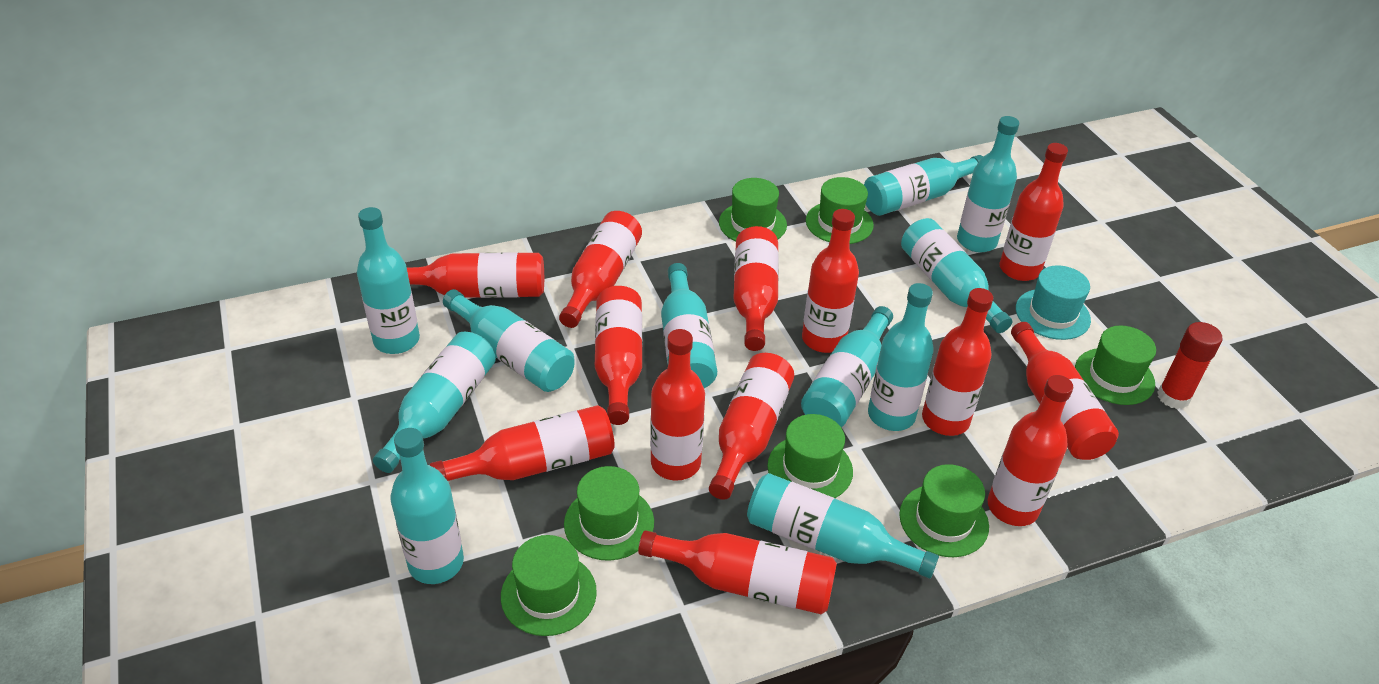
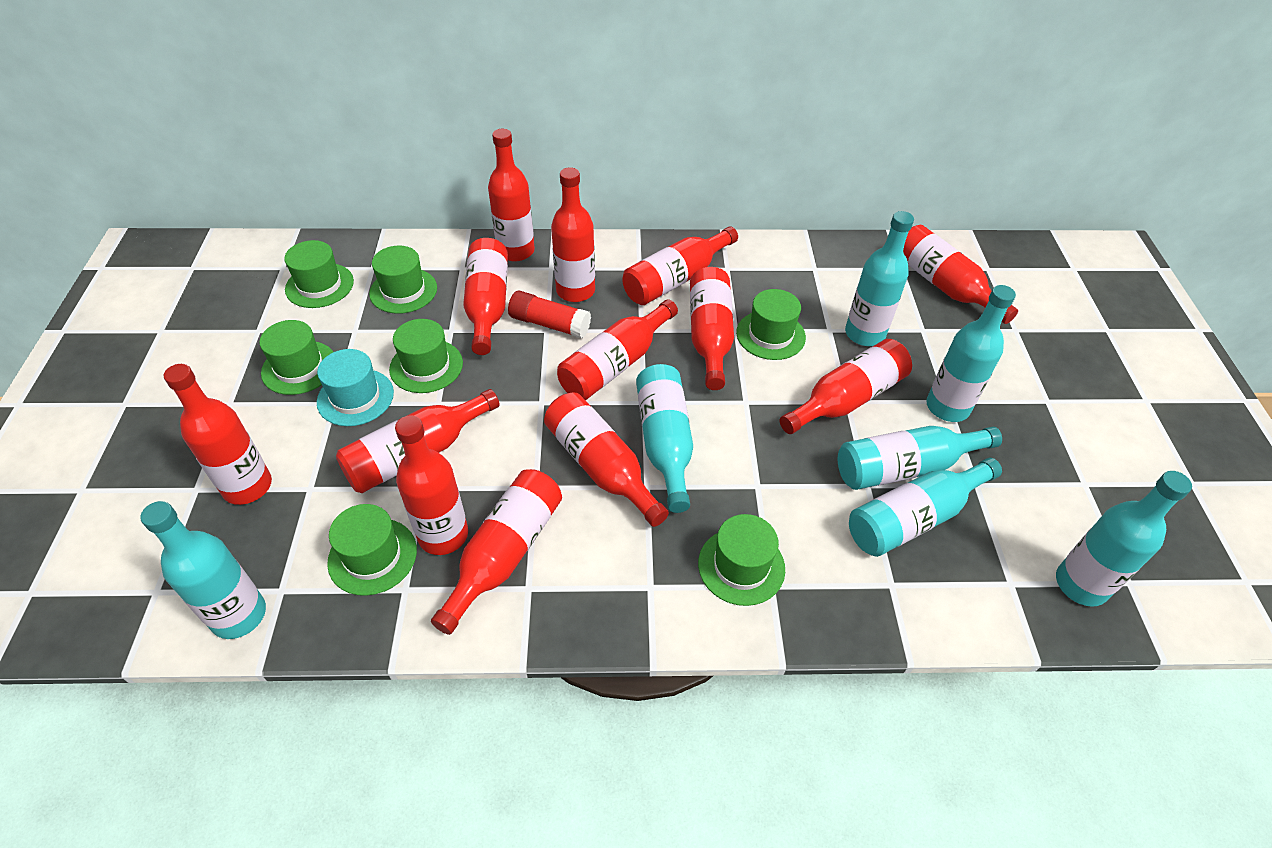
turquoise bottle: 11 -> 7

